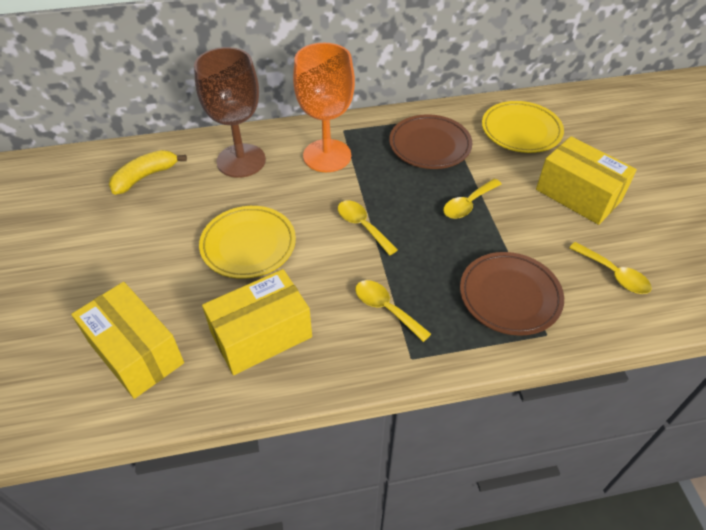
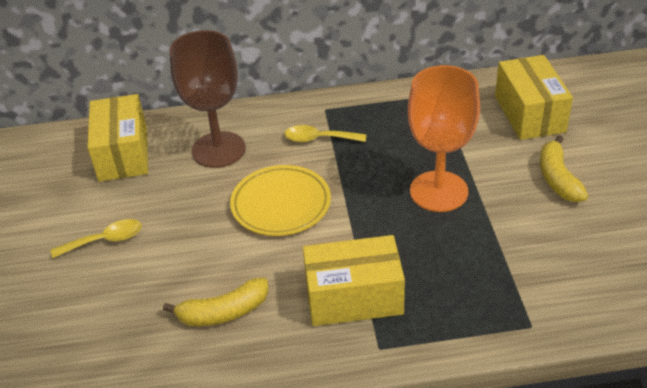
brown plate: 2 -> 0
yellow banana: 1 -> 2
yellow plate: 2 -> 1
yellow spoon: 4 -> 2

